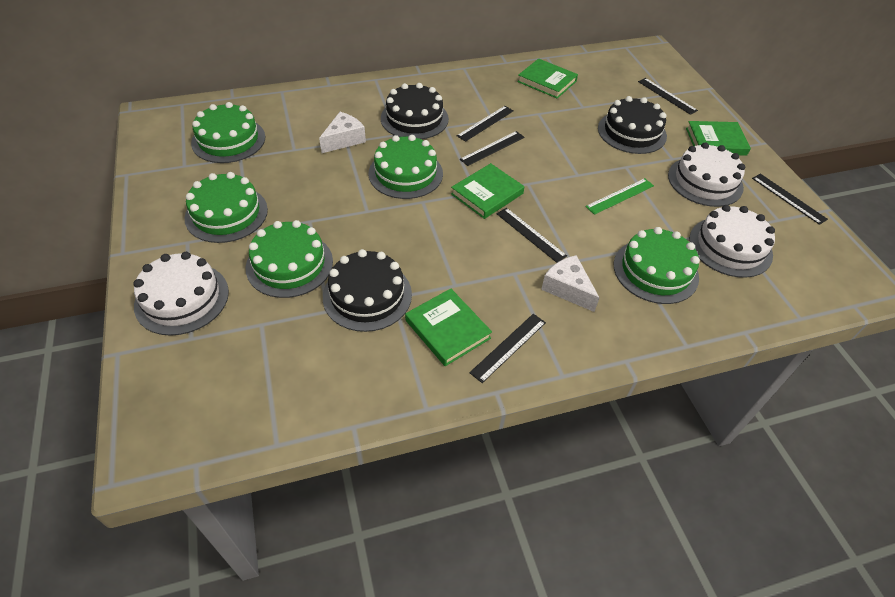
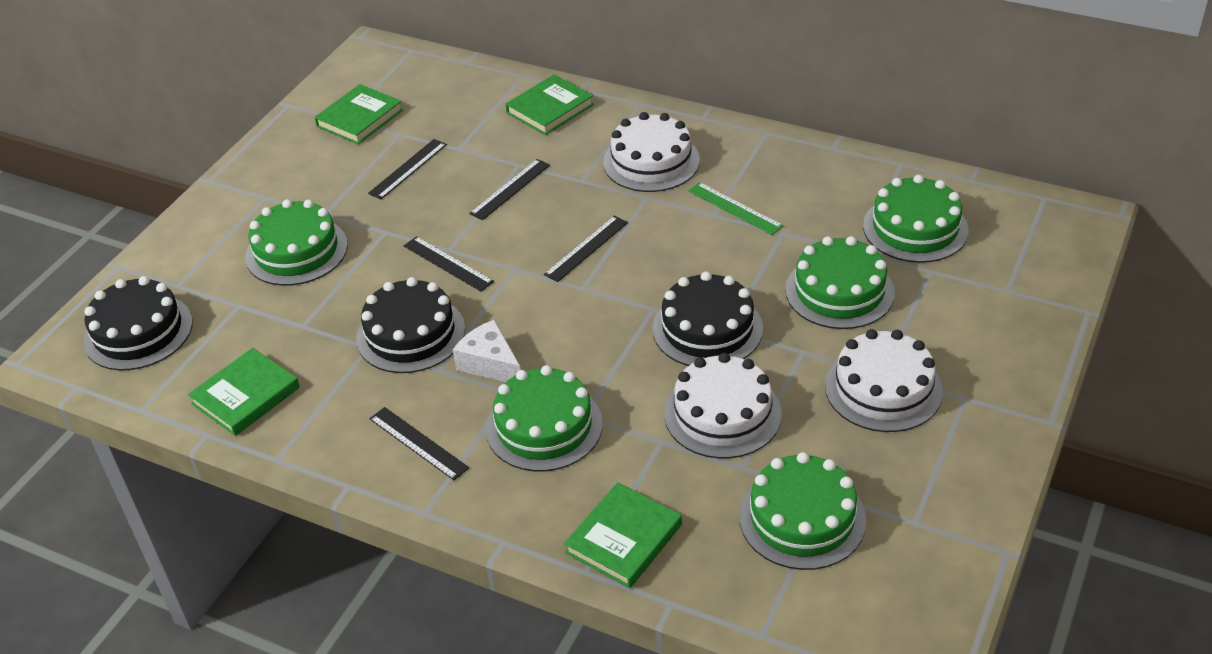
black ruler: 6 -> 5
white cheese: 2 -> 1

